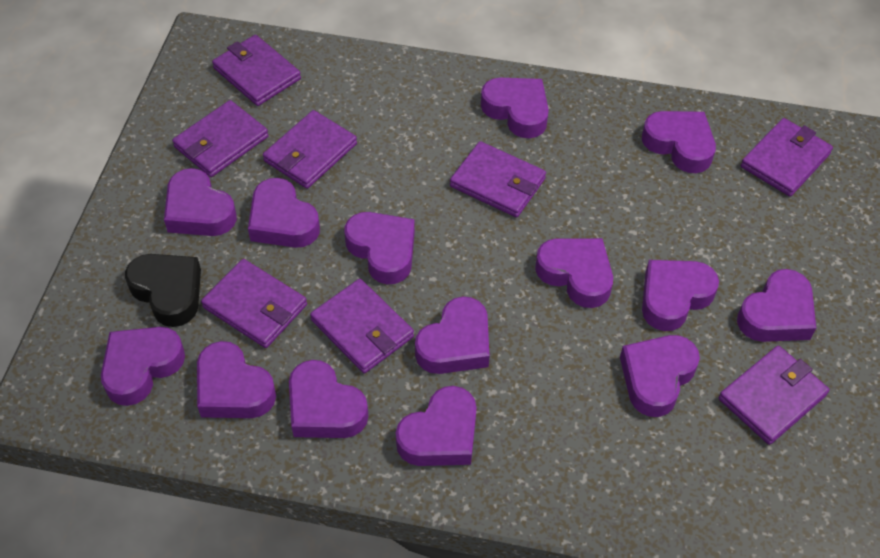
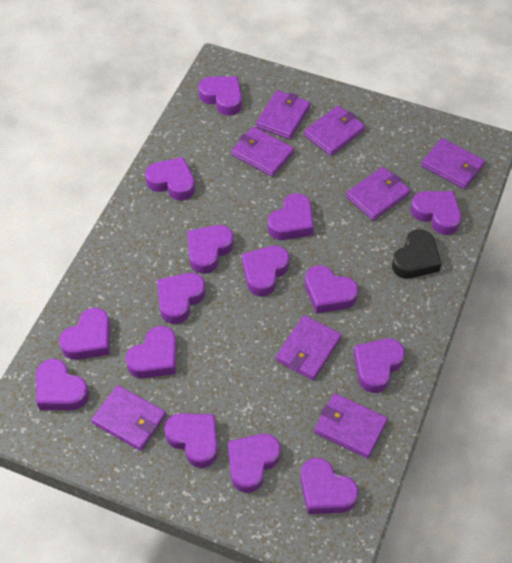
purple heart: 14 -> 15

